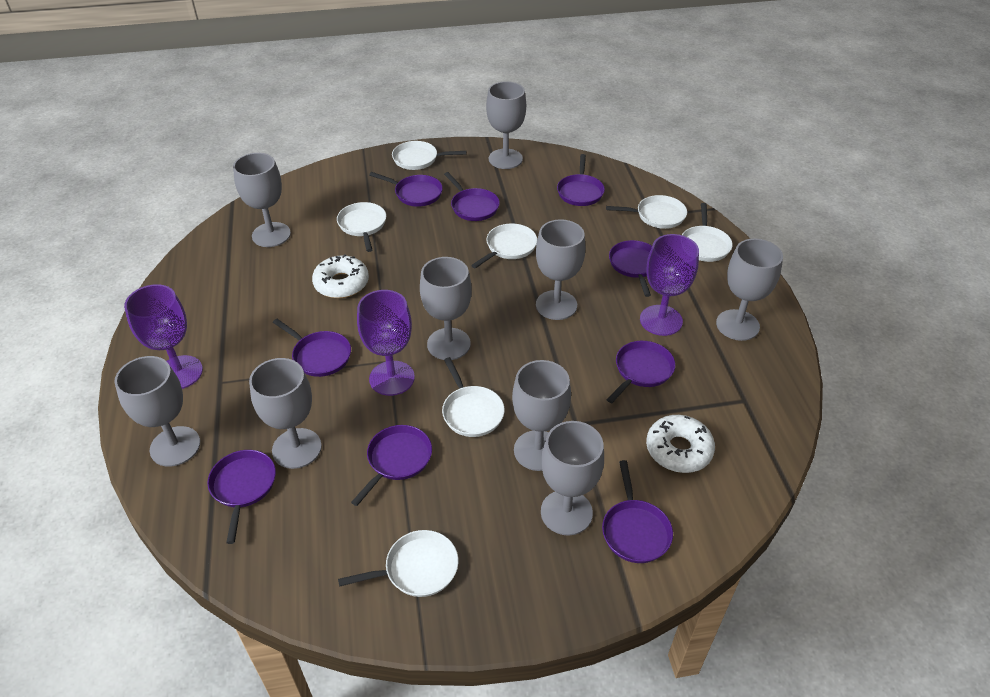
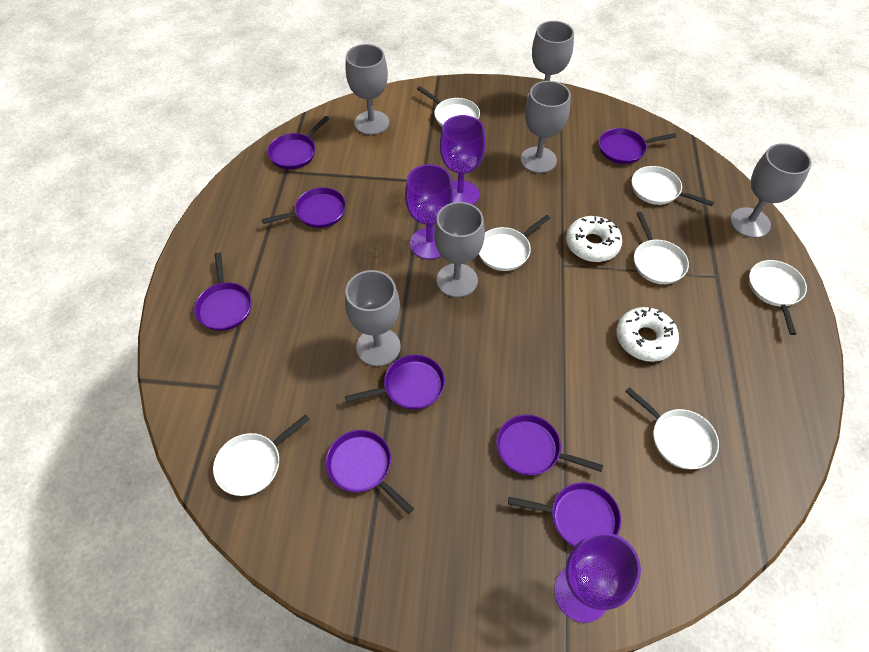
grey goblet: 9 -> 6
purple pan: 9 -> 8

